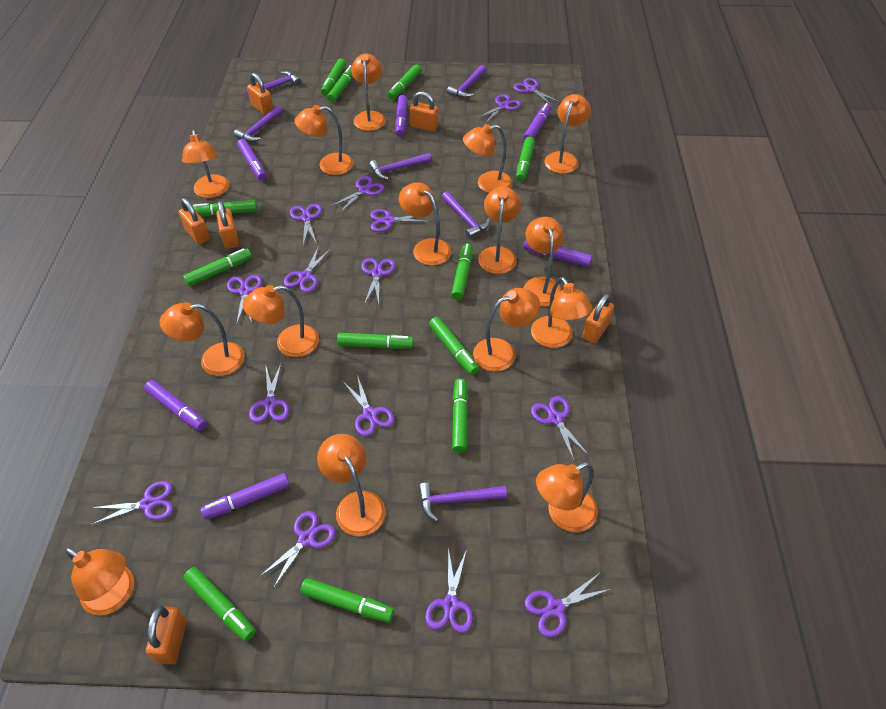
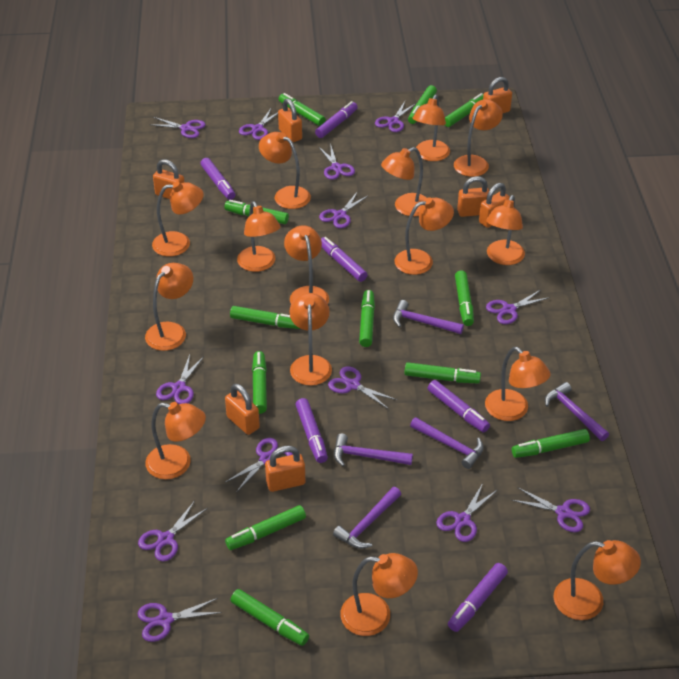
orange padlock: 6 -> 7
purple hammer: 6 -> 5
purple scissors: 15 -> 13

